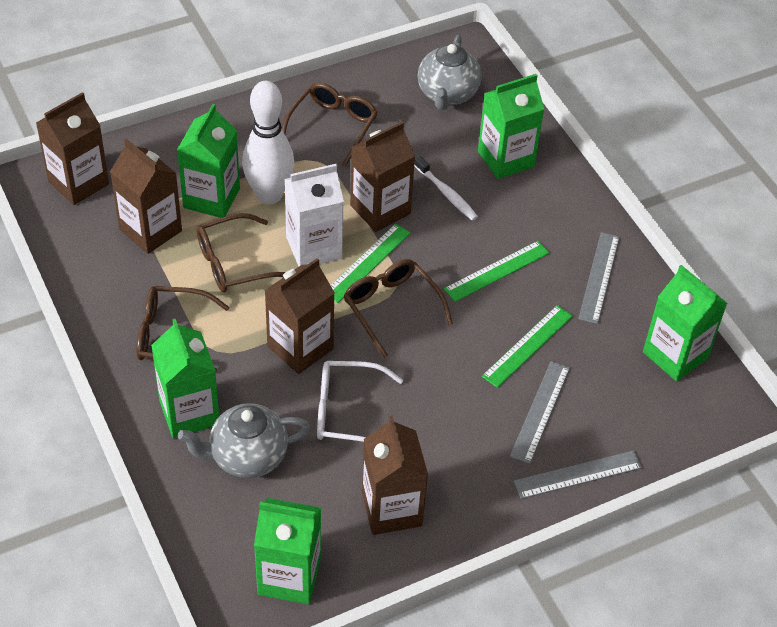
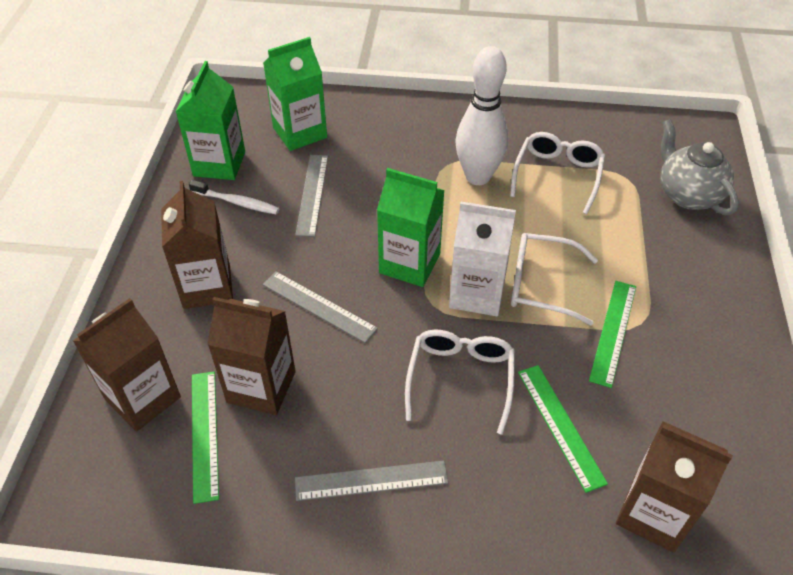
brown carton: 5 -> 4
brown glasses: 4 -> 0
green carton: 5 -> 3
grey teapot: 2 -> 1
white glasses: 1 -> 3

